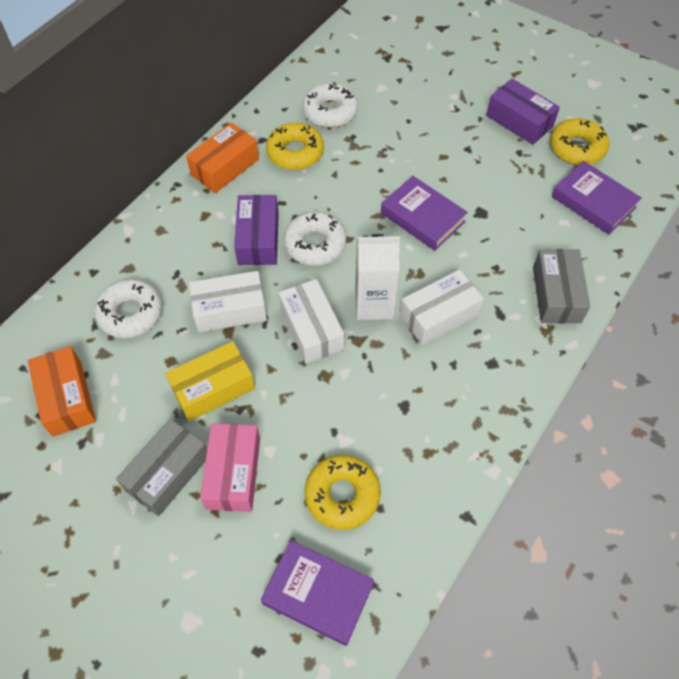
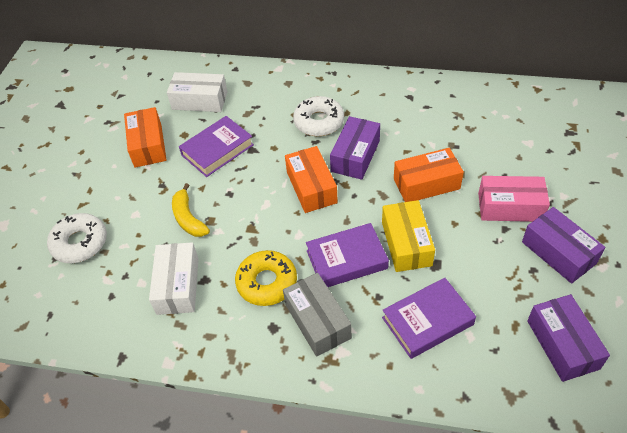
grey box: 2 -> 1
orange box: 2 -> 3
purple box: 2 -> 3
white box: 3 -> 2
white carton: 1 -> 0
white donut: 3 -> 2
yellow banana: 0 -> 1
yellow donut: 3 -> 1

